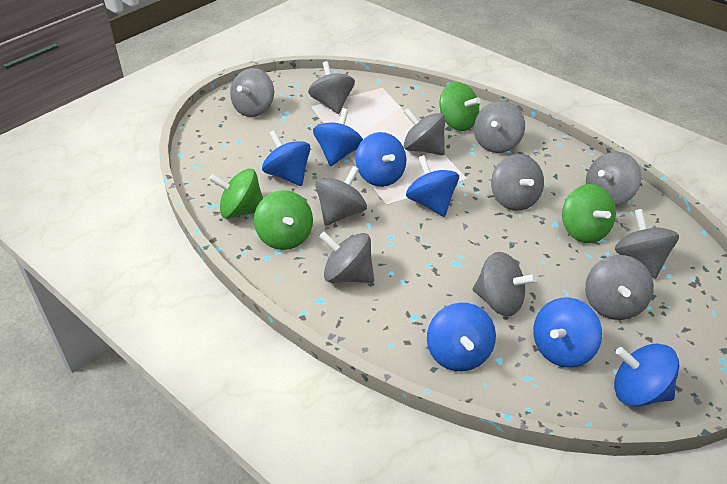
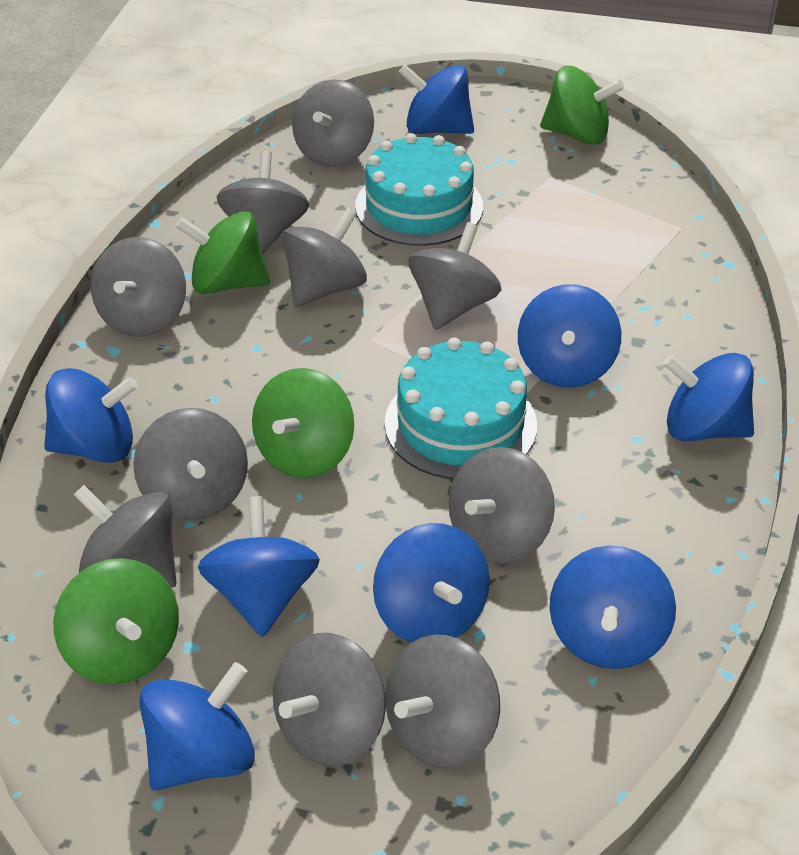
blue spinning top: 7 -> 8
grey spinning top: 11 -> 10
turquoise cake: 0 -> 2

